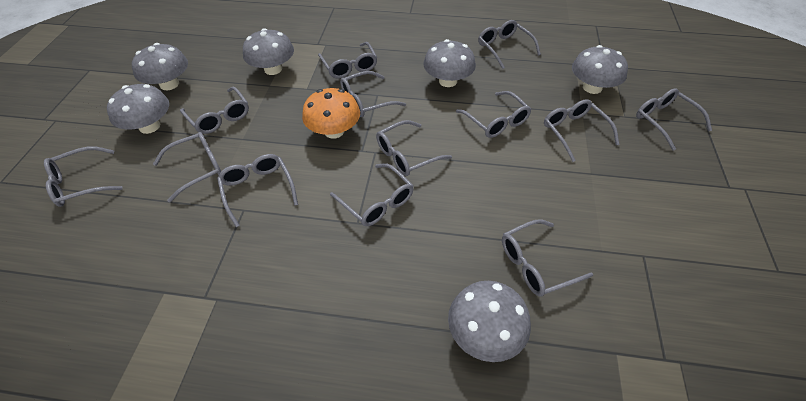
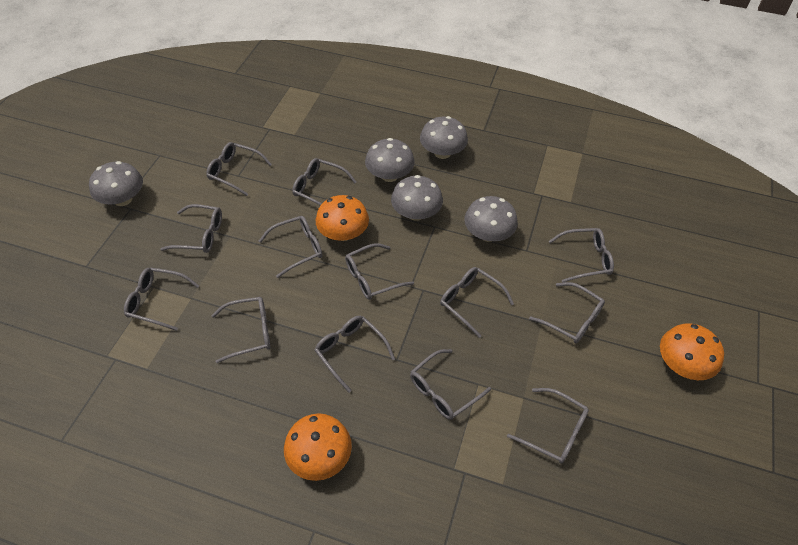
grey mushroom: 6 -> 5
orange mushroom: 1 -> 3

